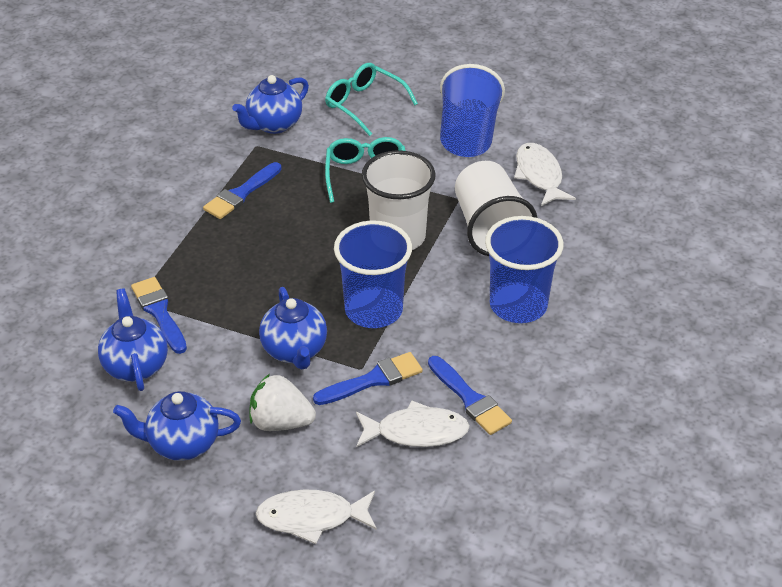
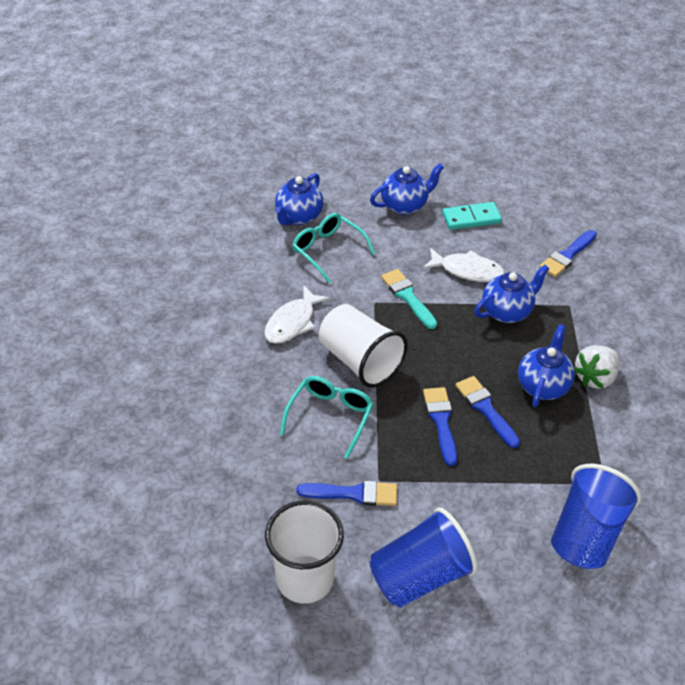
blue cup: 3 -> 2
turquoise brush: 0 -> 1
turquoise domino: 0 -> 1
white fish: 3 -> 2

